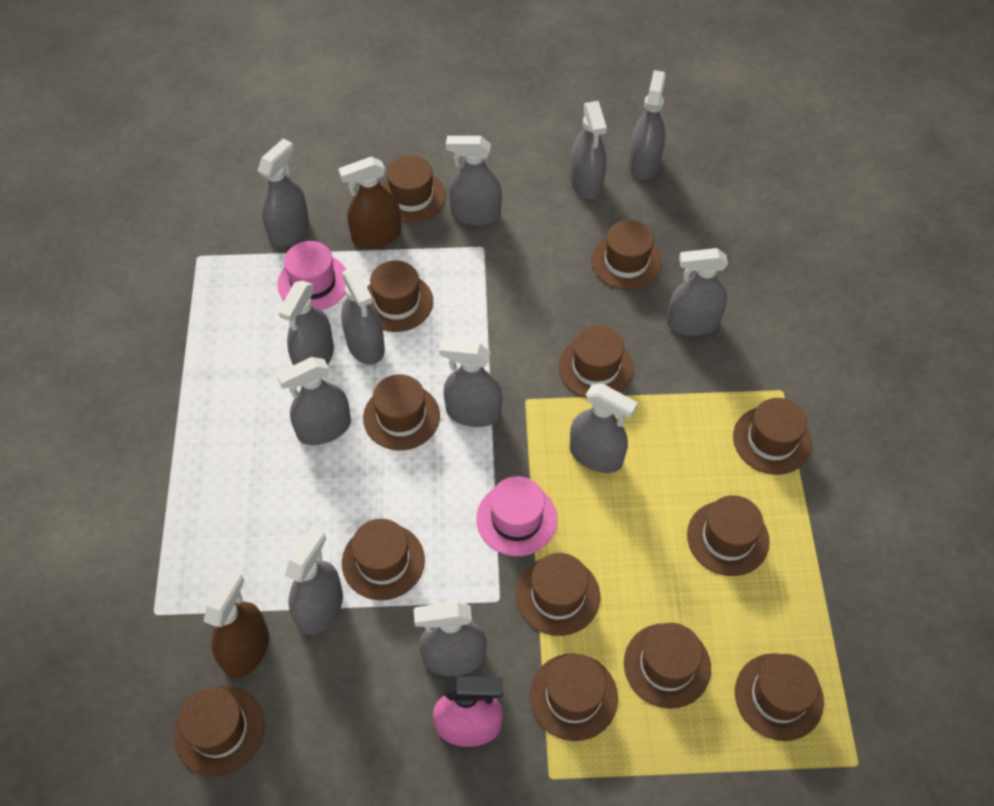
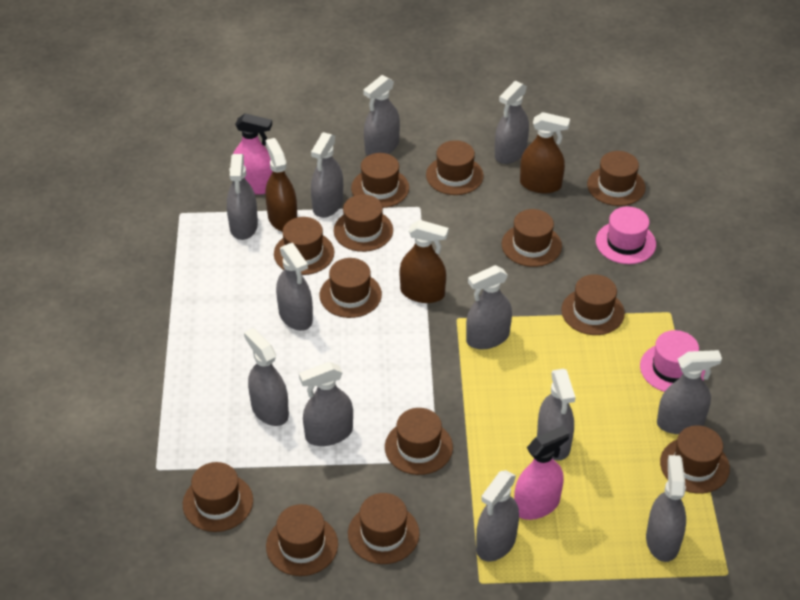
brown spray bottle: 2 -> 3
pink spray bottle: 1 -> 2

